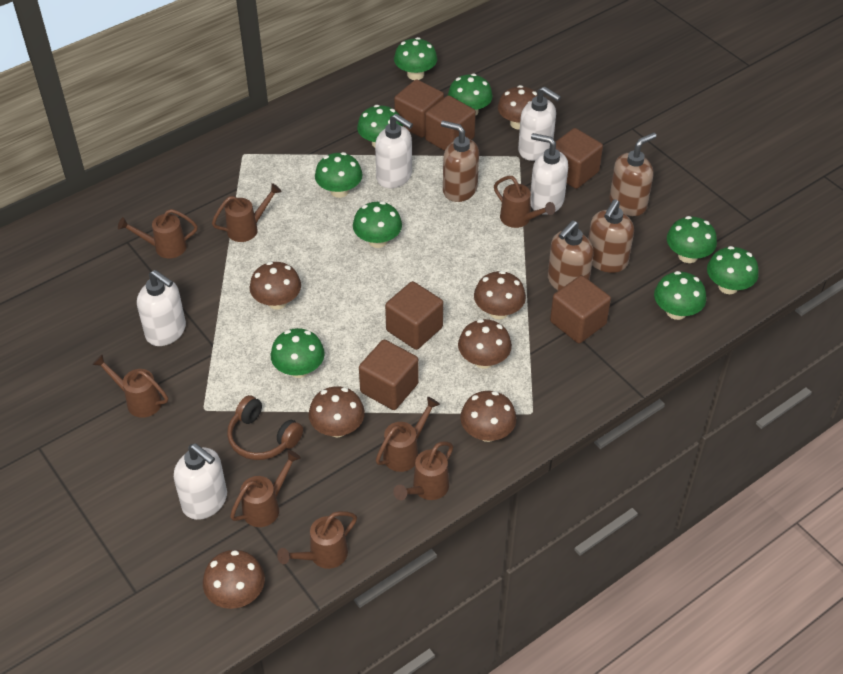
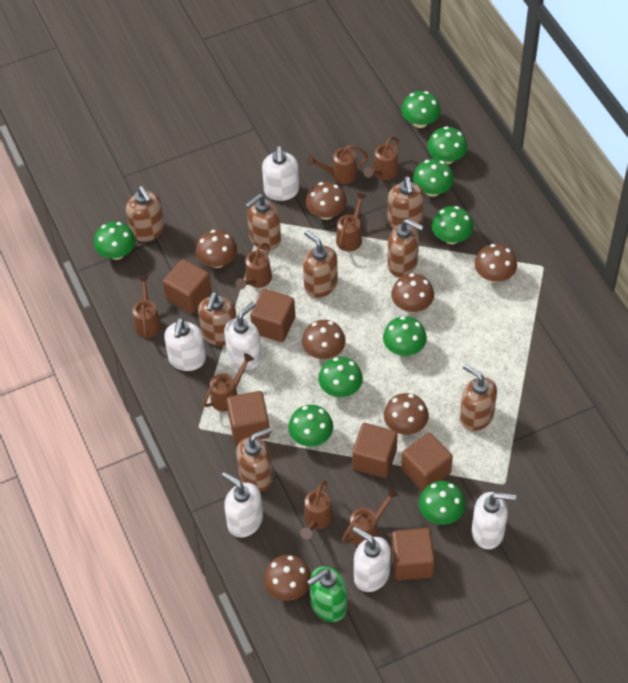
brown headphones: 1 -> 0
brown soap dispenser: 4 -> 8
green soap dispenser: 0 -> 1
white soap dispenser: 5 -> 6

